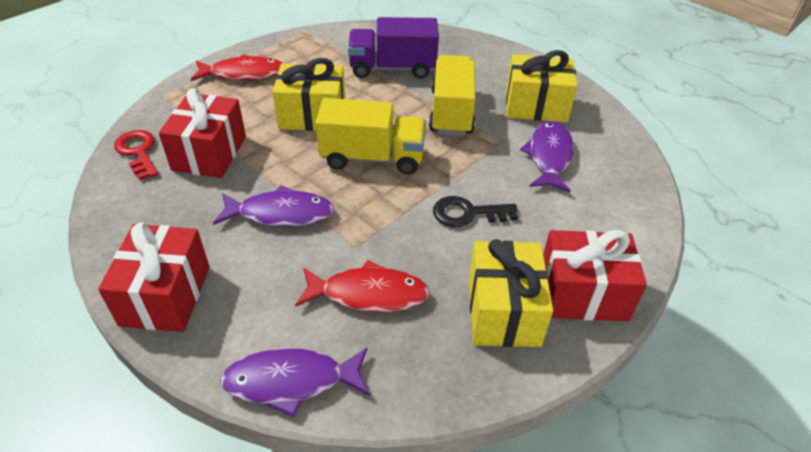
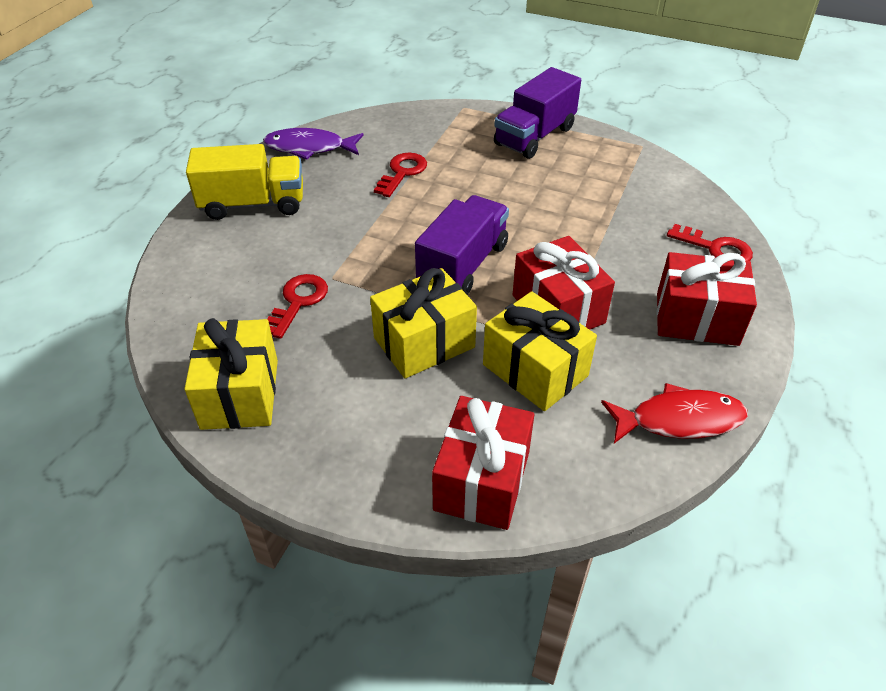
black key: 1 -> 0
purple fish: 3 -> 1
purple truck: 1 -> 2
red fish: 2 -> 1
red key: 1 -> 3
yellow truck: 2 -> 1

